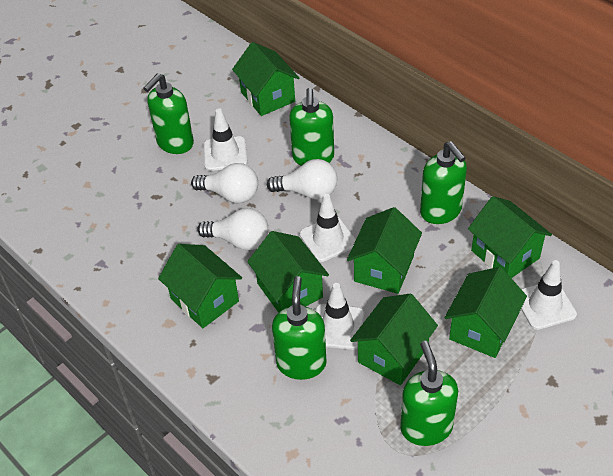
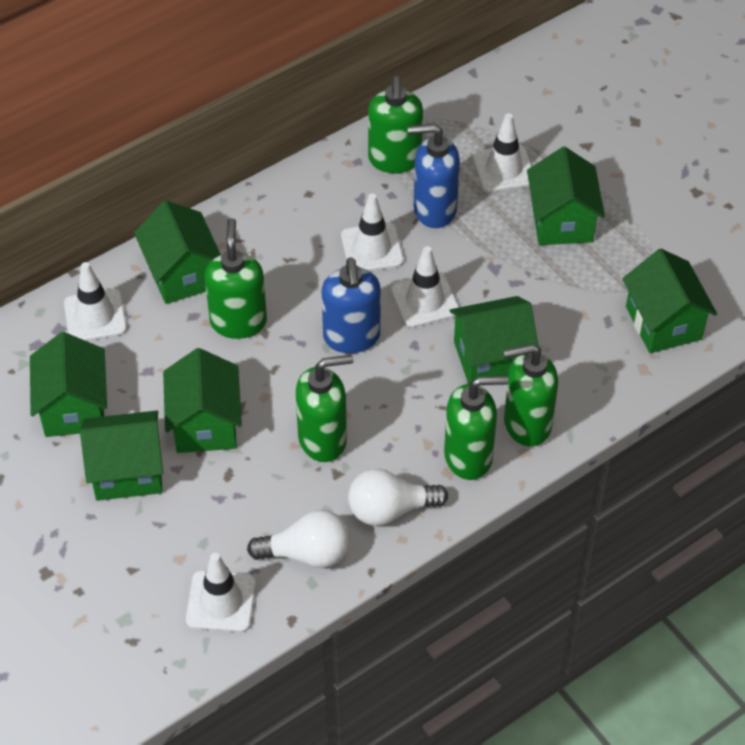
blue soap dispenser: 0 -> 2
white light bulb: 3 -> 2
white traffic cone: 4 -> 5

